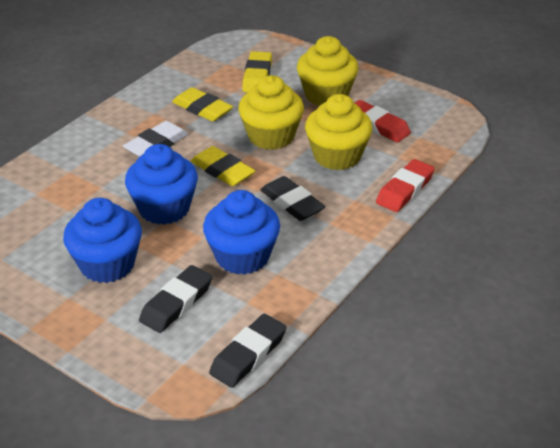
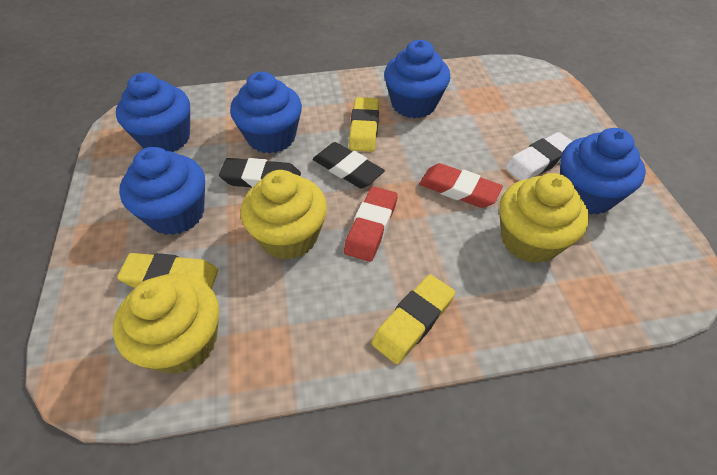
black eraser: 3 -> 2
blue cupcake: 3 -> 5

